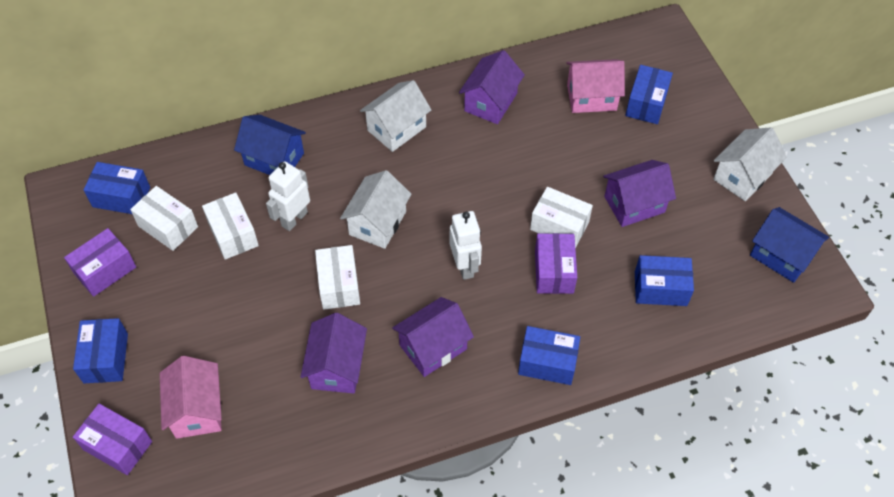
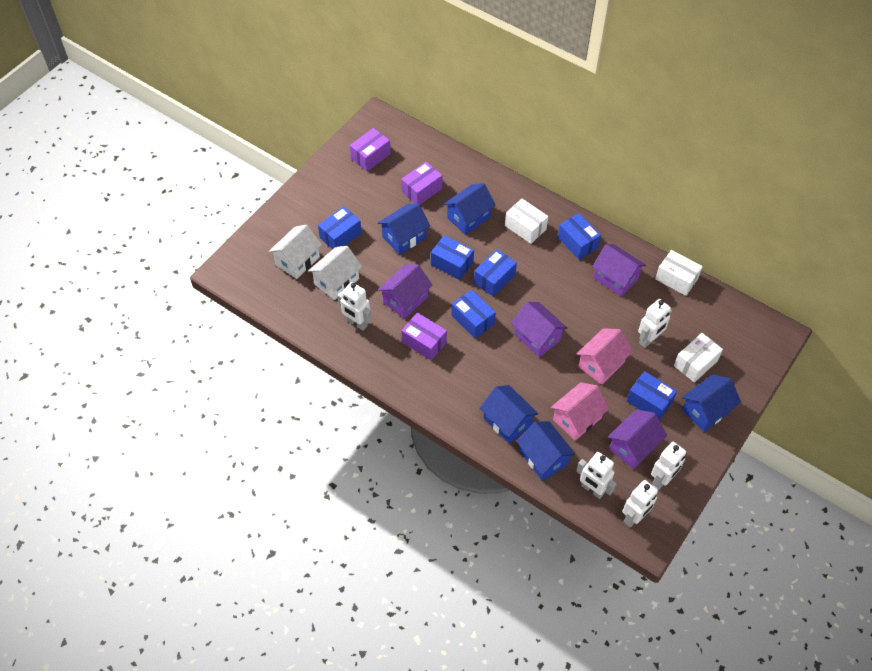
blue box: 5 -> 6
blue house: 2 -> 5
white box: 4 -> 3
white house: 3 -> 2
white robot: 2 -> 5

